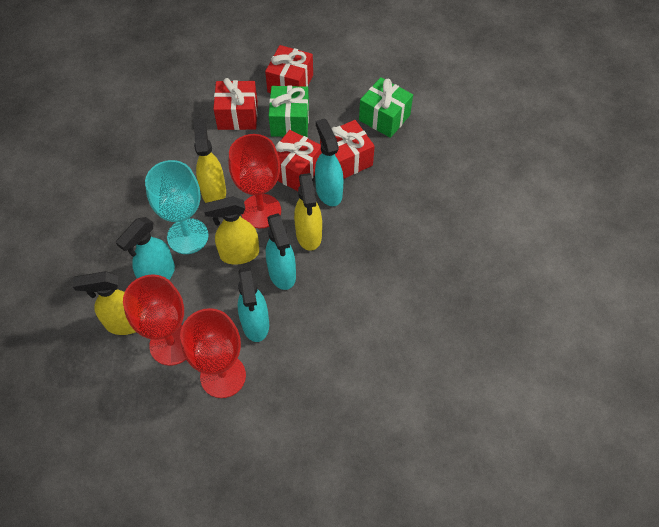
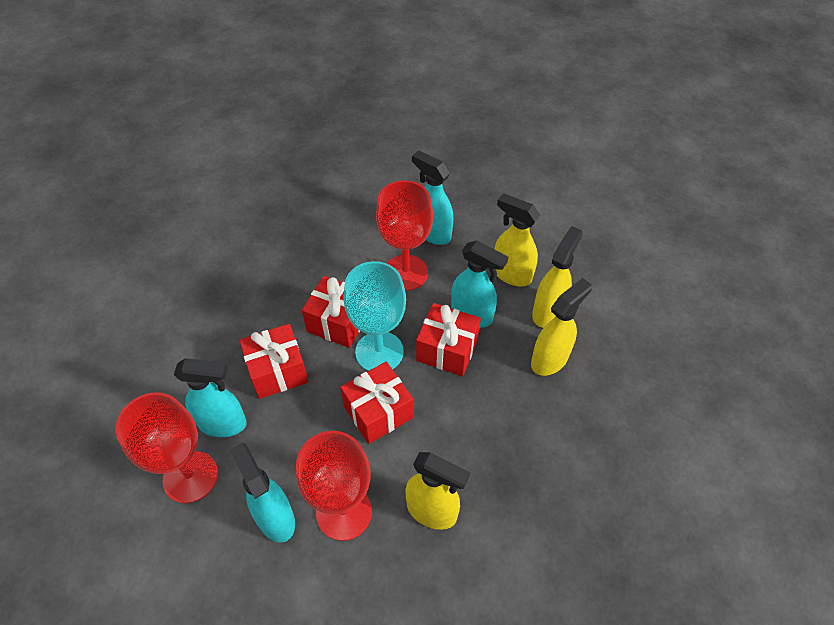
green gift: 2 -> 0

